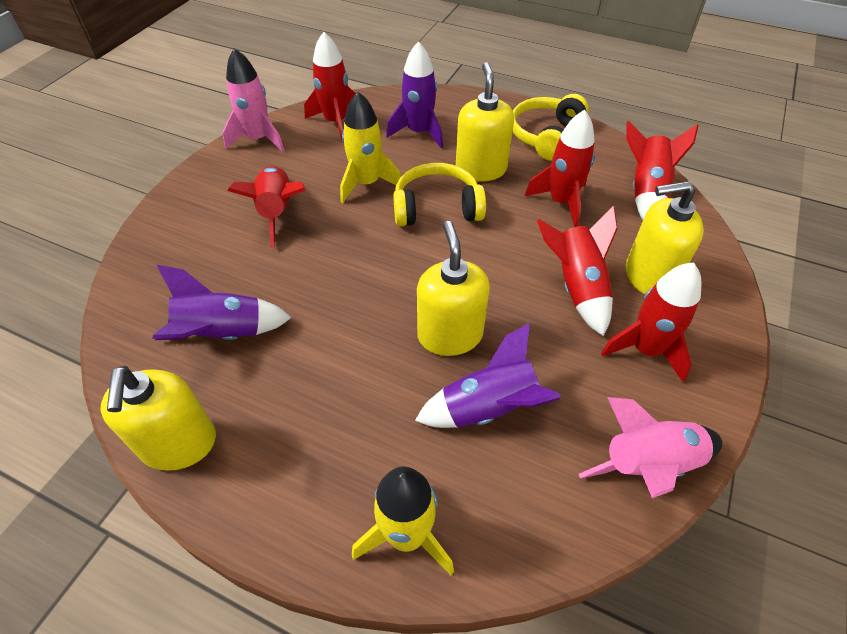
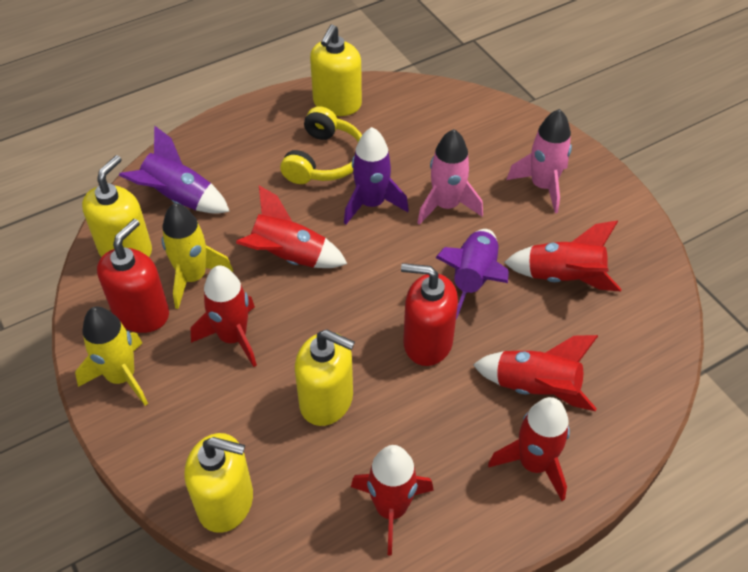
red soap dispenser: 0 -> 2
yellow headphones: 2 -> 1

